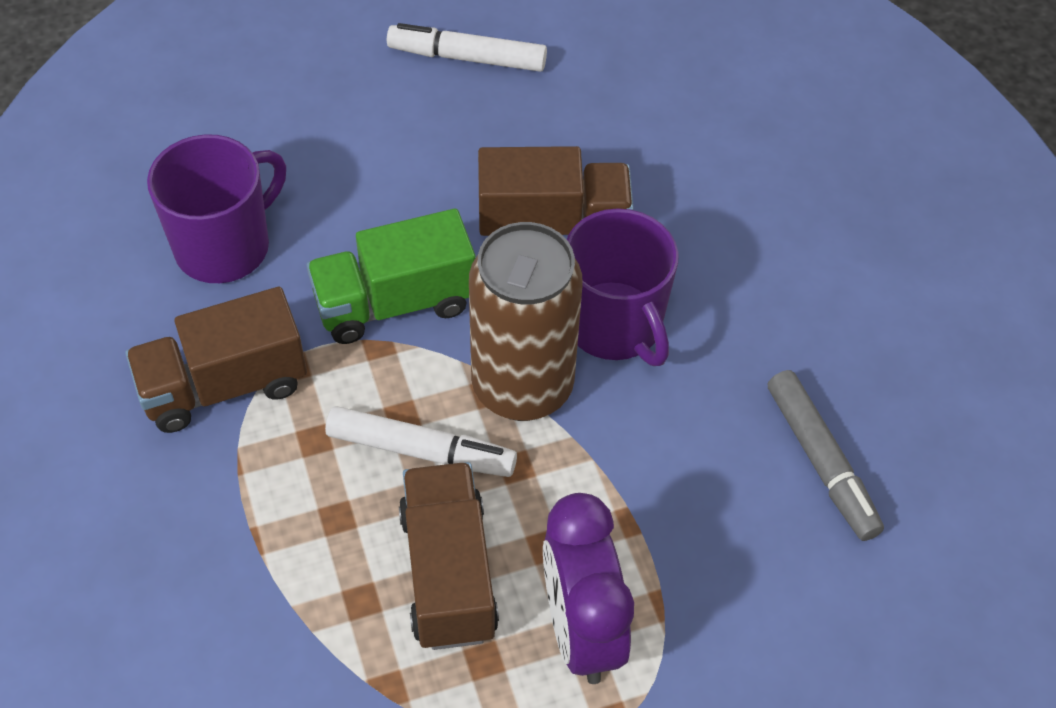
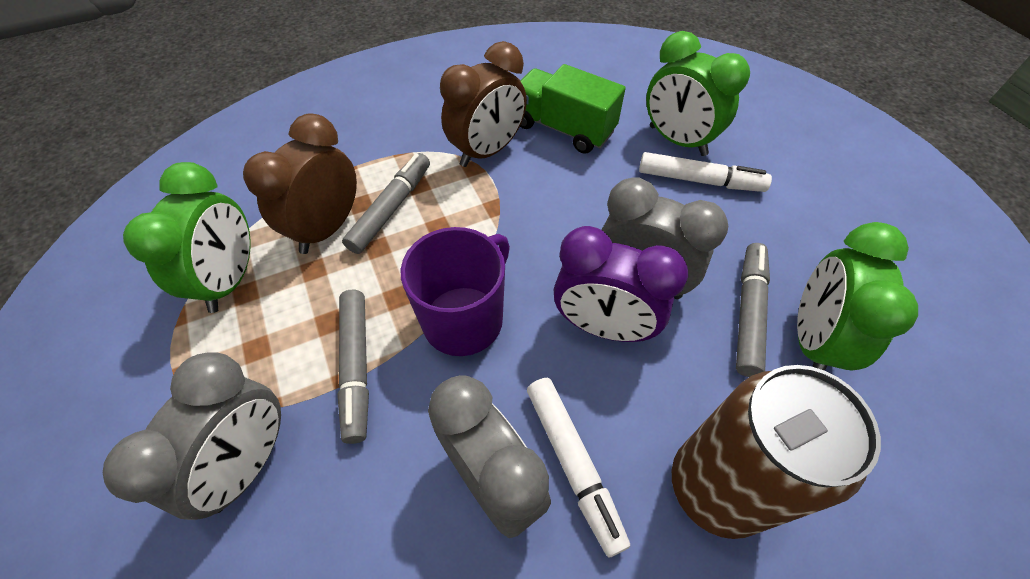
brown clock: 0 -> 2
brown truck: 3 -> 0
green clock: 0 -> 3
grey clock: 0 -> 3
grey marker: 1 -> 3
purple mug: 2 -> 1

